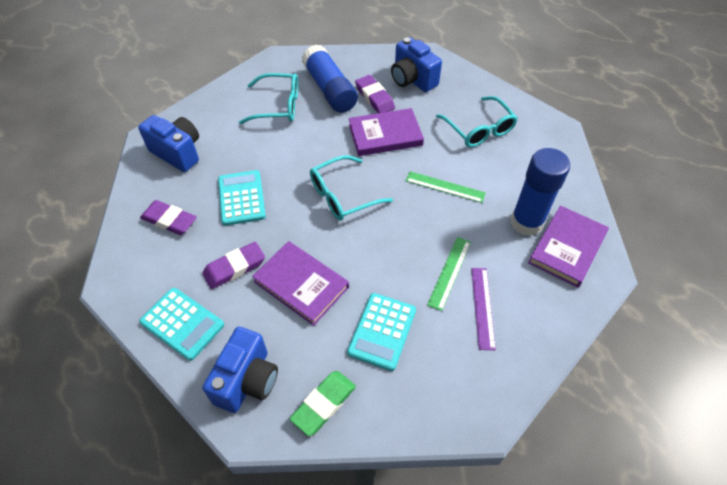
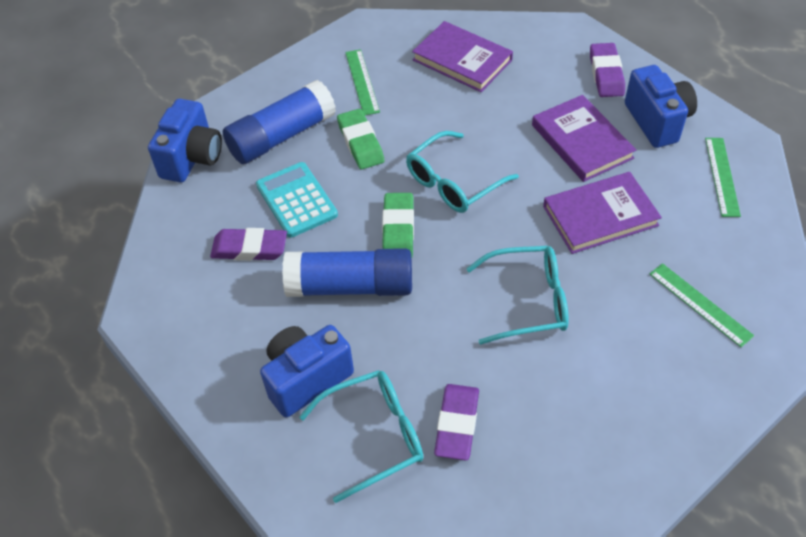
green eraser: 1 -> 2
green ruler: 2 -> 3
purple ruler: 1 -> 0
turquoise calculator: 3 -> 1

